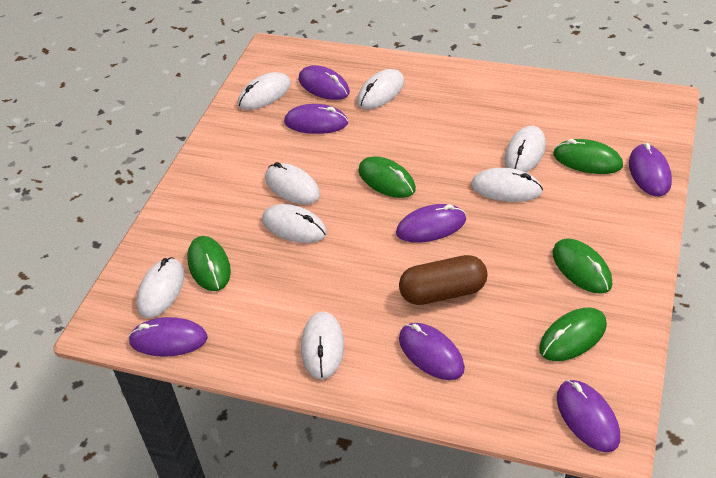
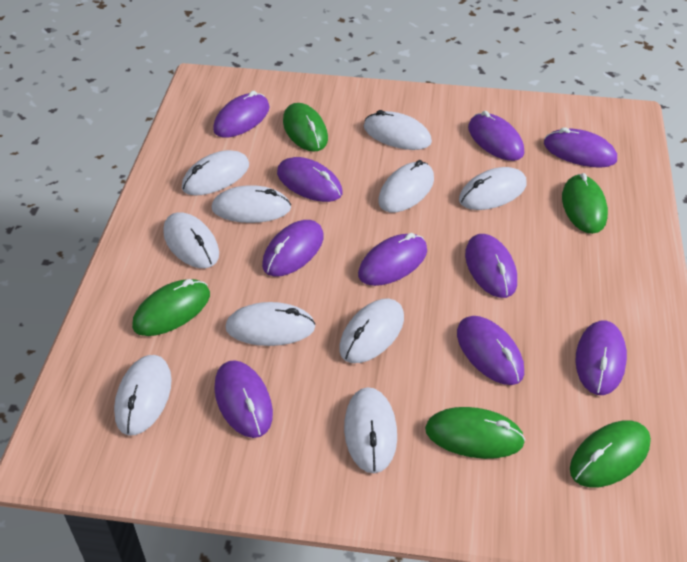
brown capsule: 1 -> 0
purple mouse: 7 -> 10
white mouse: 8 -> 10

